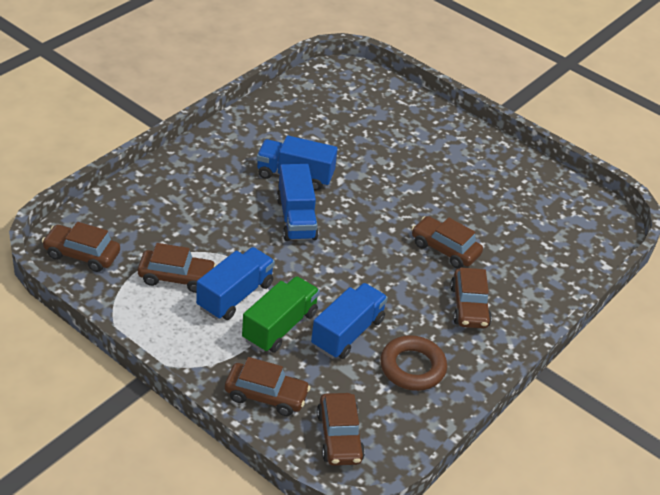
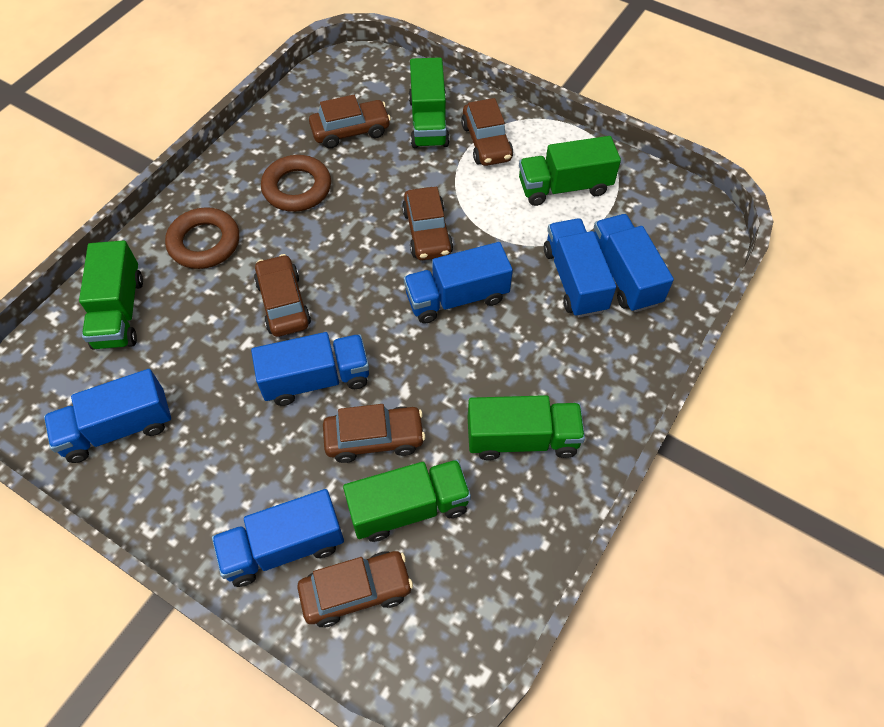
blue truck: 4 -> 6
brown ring: 1 -> 2
green truck: 1 -> 5

